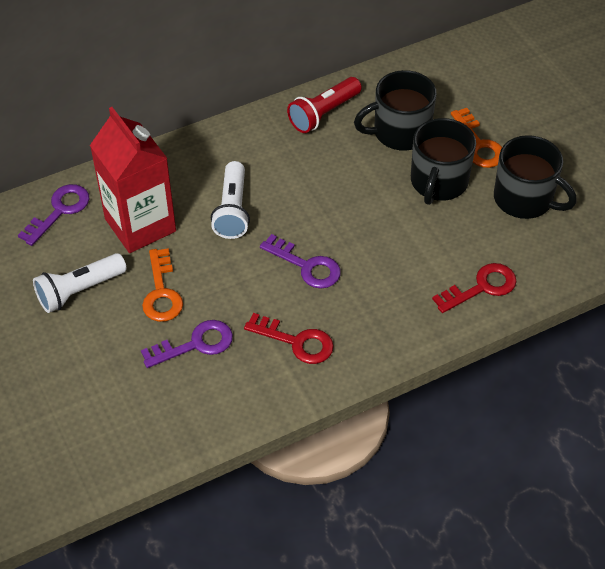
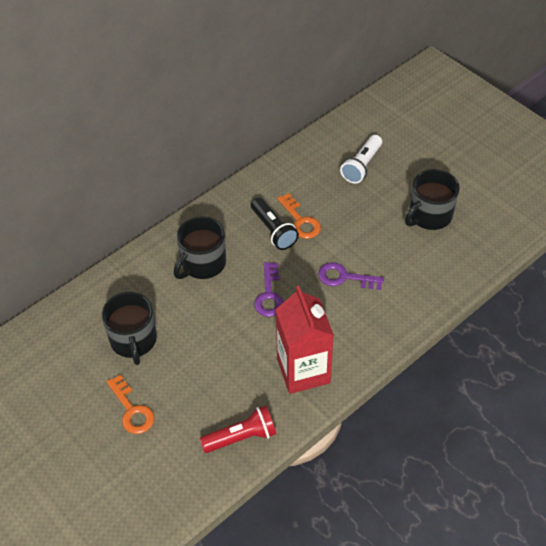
black flashlight: 0 -> 1
purple key: 3 -> 2
red key: 2 -> 0
white flashlight: 2 -> 1

